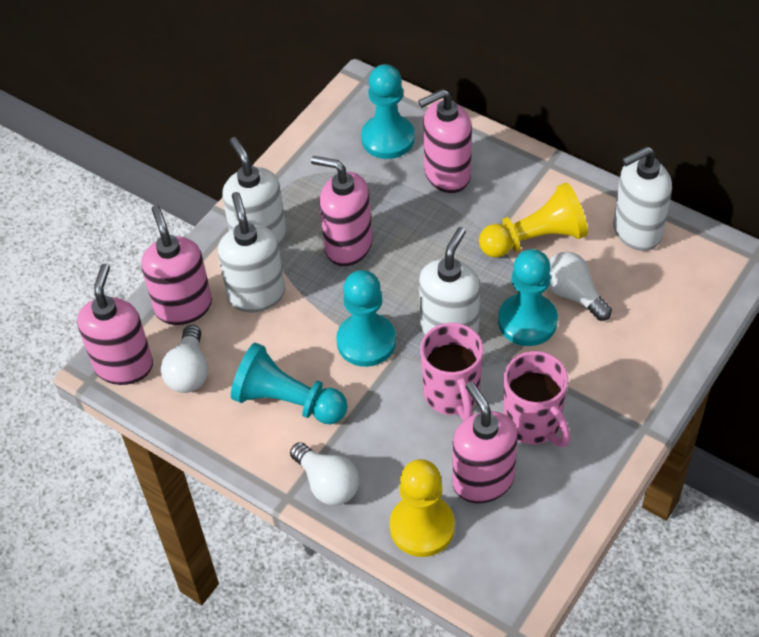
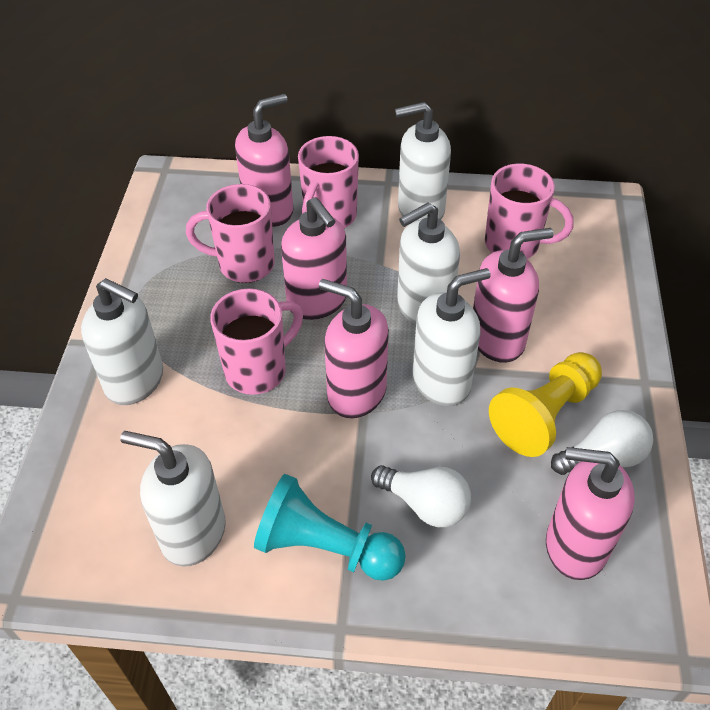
pink mug: 2 -> 4
turquoise pawn: 4 -> 1
white light bulb: 3 -> 2
white soap dispenser: 4 -> 5
yellow pawn: 2 -> 1

